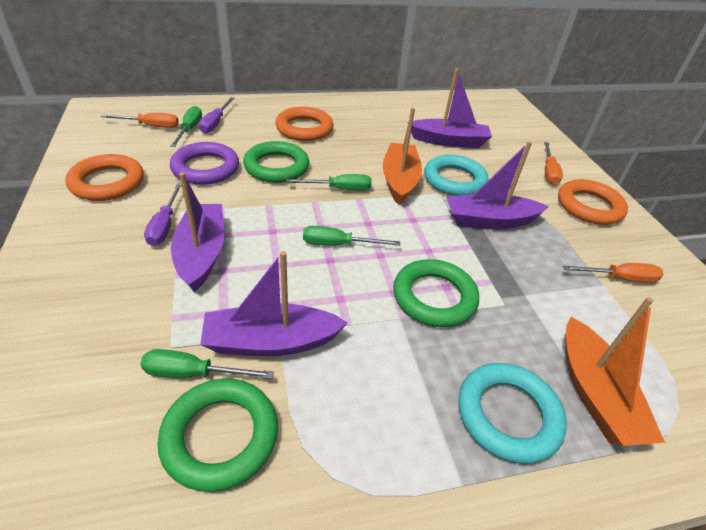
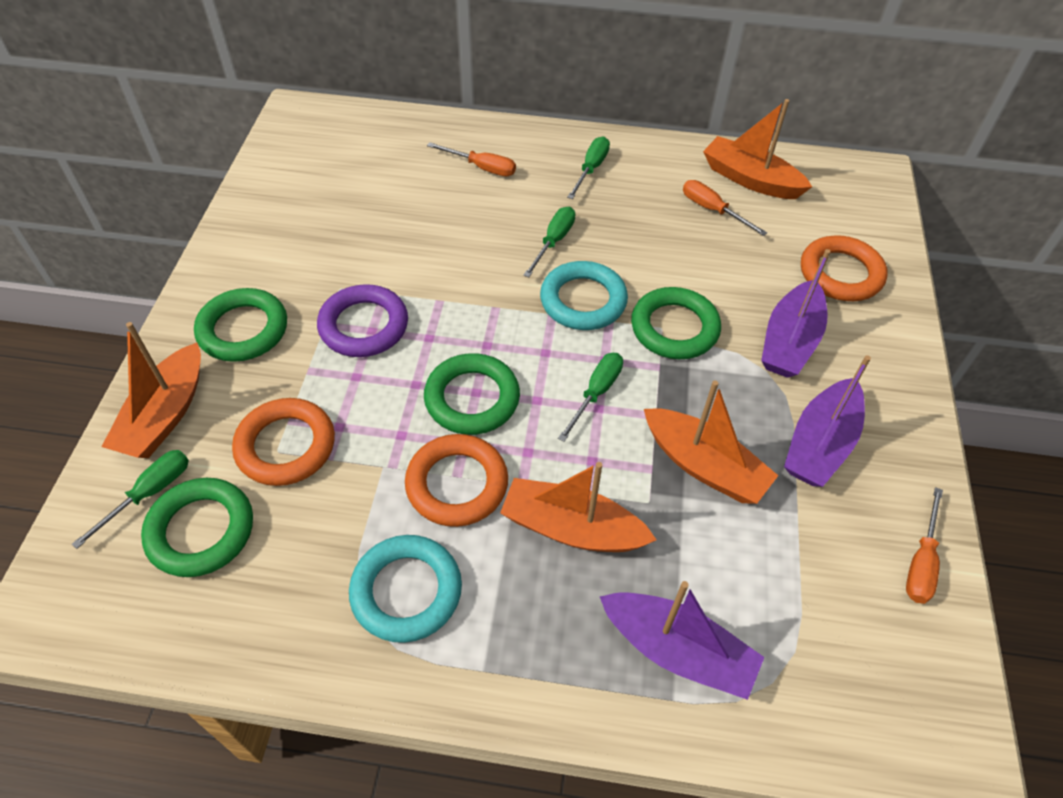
green ring: 3 -> 4
orange boat: 2 -> 4
purple boat: 4 -> 3
purple screwdriver: 2 -> 0

